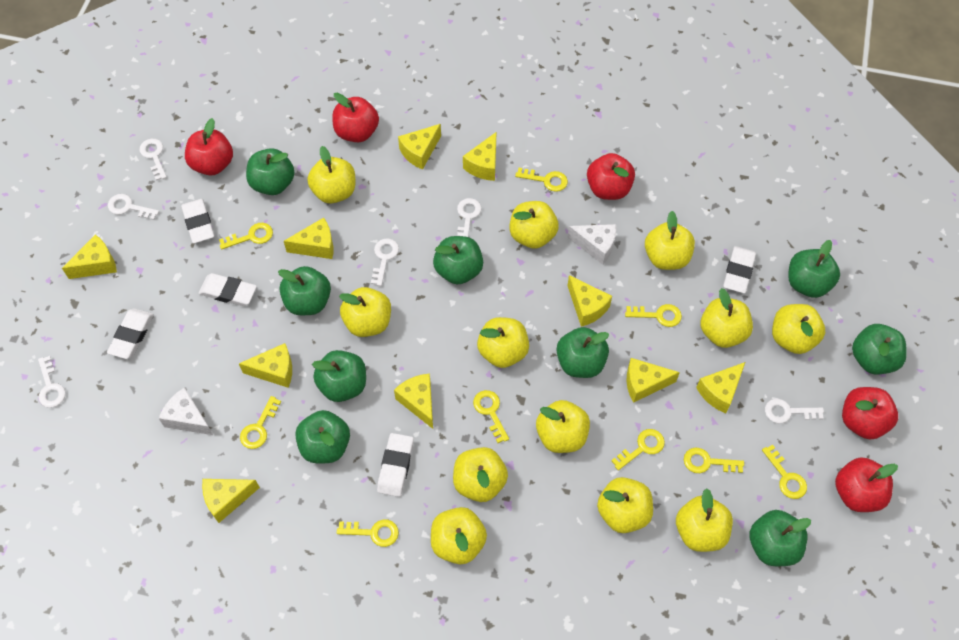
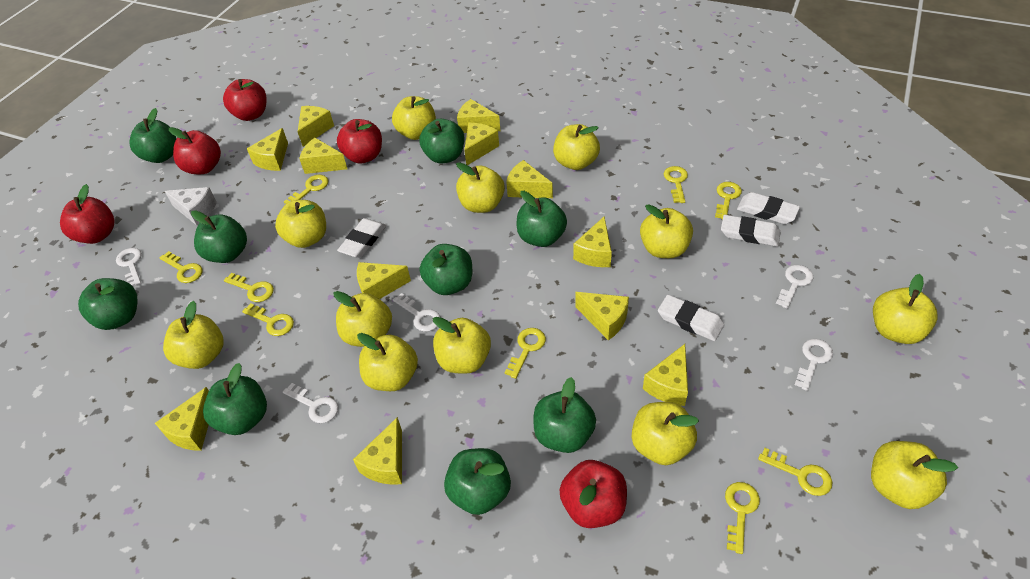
white cheese: 2 -> 1
white eraser: 5 -> 4
white key: 6 -> 5
yellow cheese: 10 -> 12

